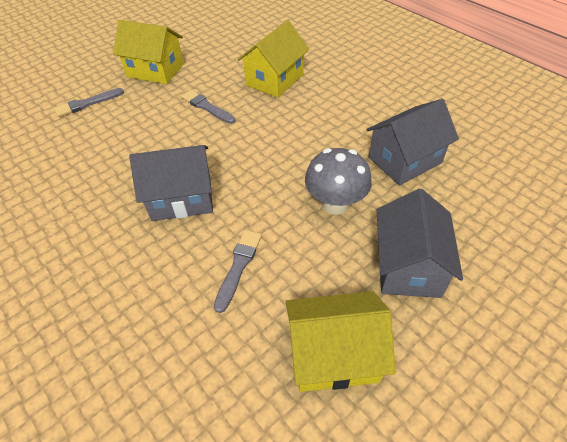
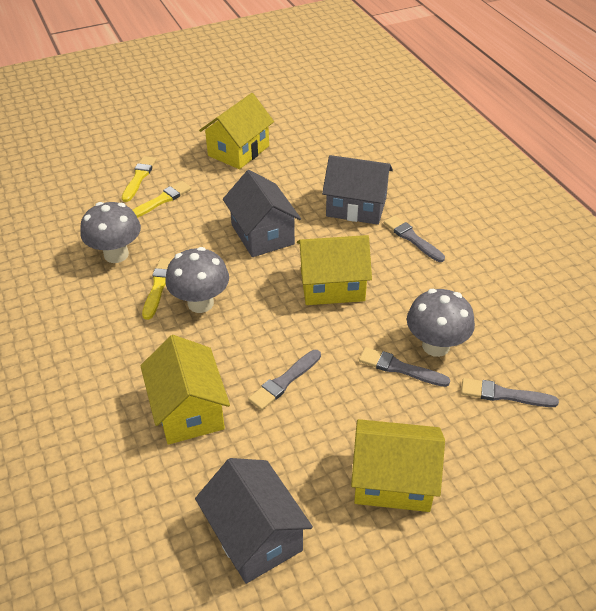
grey brush: 3 -> 4
grey mushroom: 1 -> 3
yellow brush: 0 -> 3
yellow house: 3 -> 4

